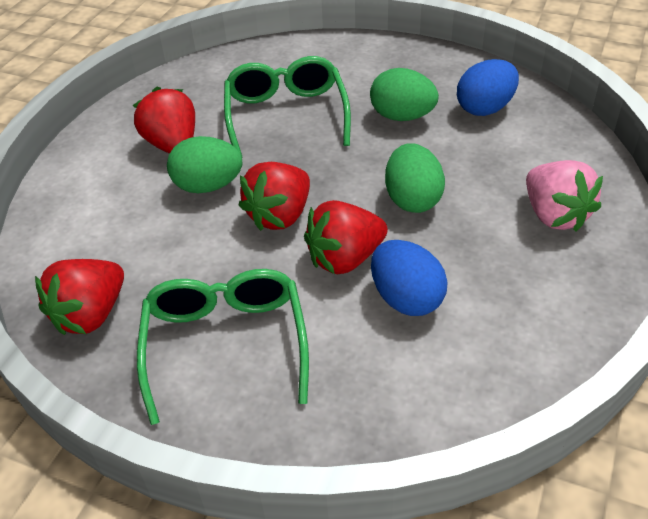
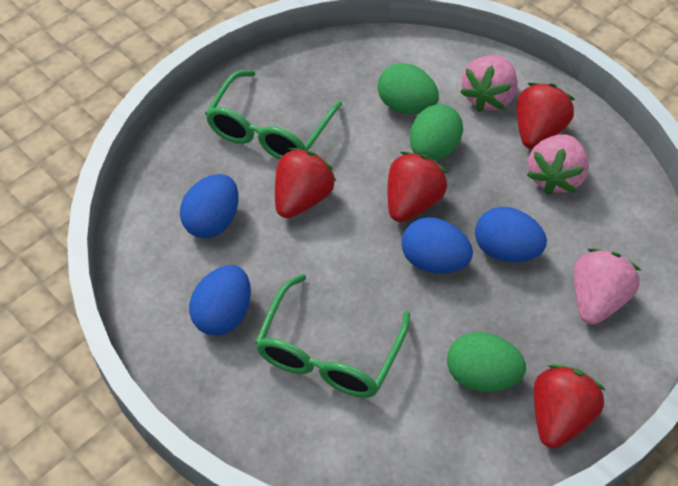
blue egg: 2 -> 4
pink strawberry: 1 -> 3

